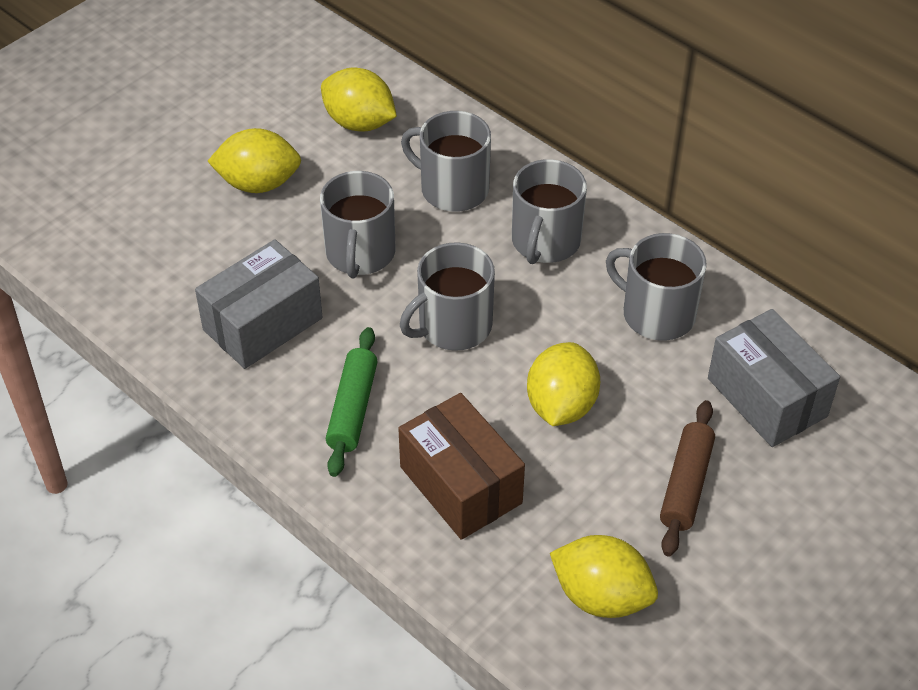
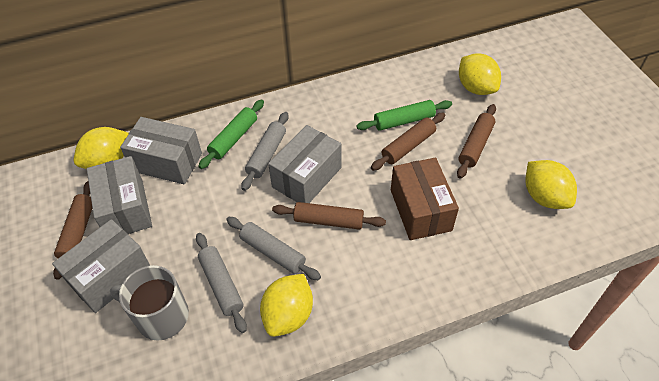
brown rolling pin: 1 -> 4
green rolling pin: 1 -> 2
grey box: 2 -> 4
grey mug: 5 -> 1
grey rolling pin: 0 -> 3

